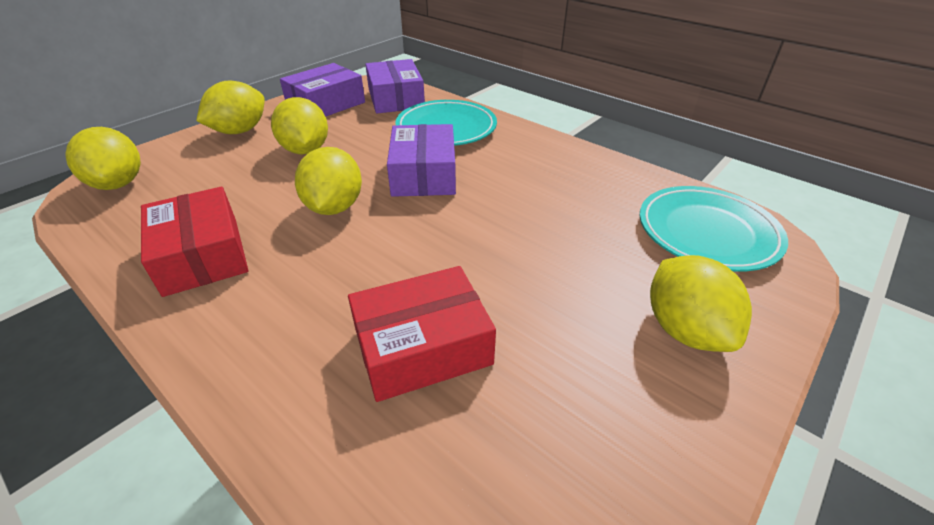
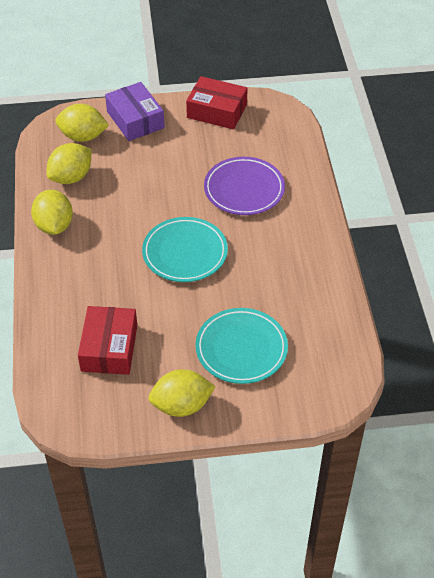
purple box: 3 -> 1
purple plate: 0 -> 1
yellow lemon: 5 -> 4

